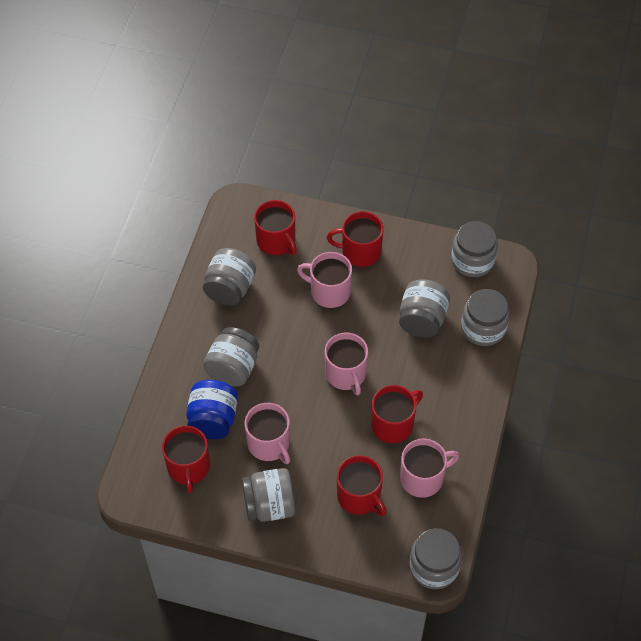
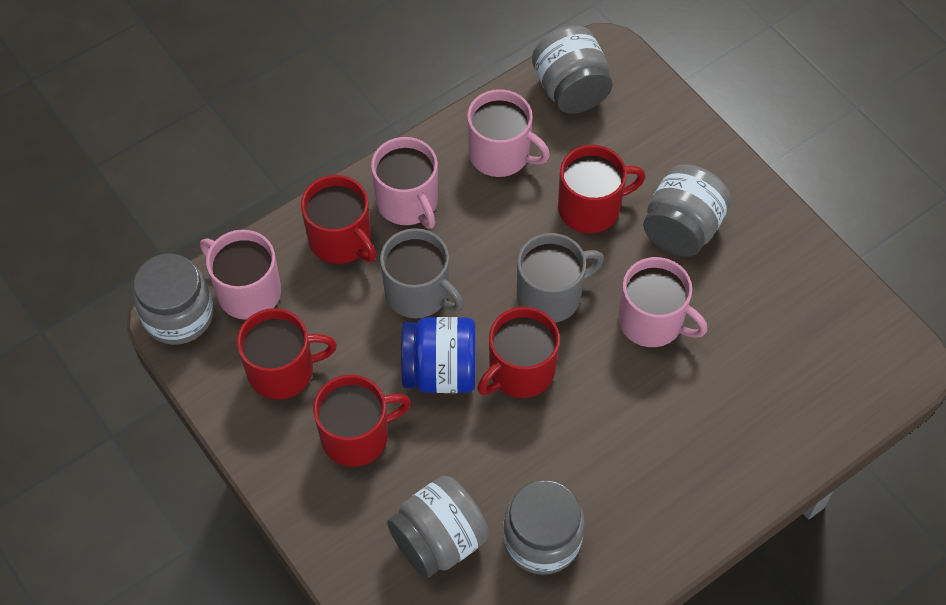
grey jar: 7 -> 5
grey mug: 0 -> 2

